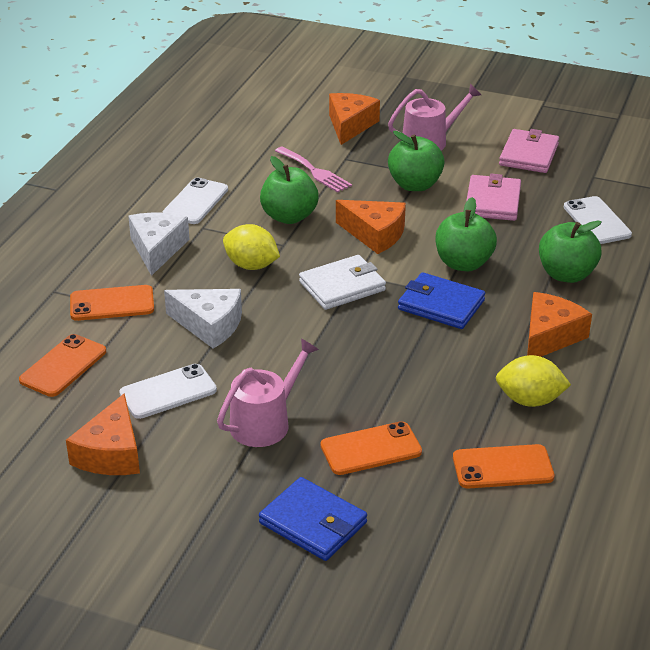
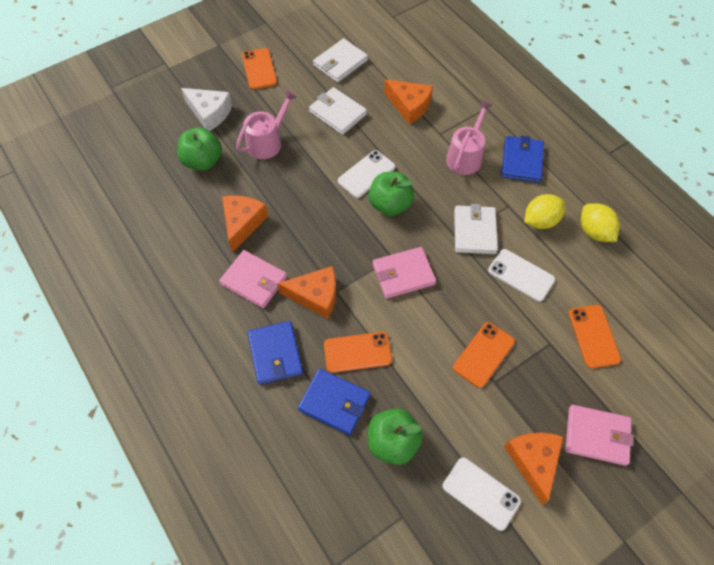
blue wallet: 2 -> 3
green apple: 4 -> 3
pink fork: 1 -> 0
pink wallet: 2 -> 3
white cheese: 2 -> 1
white wallet: 1 -> 3

